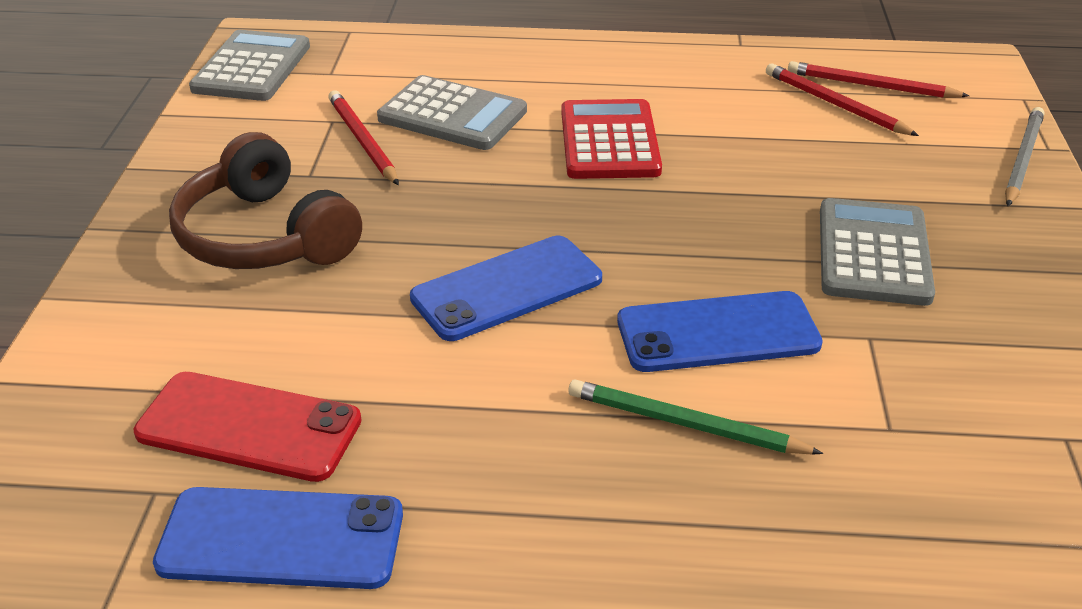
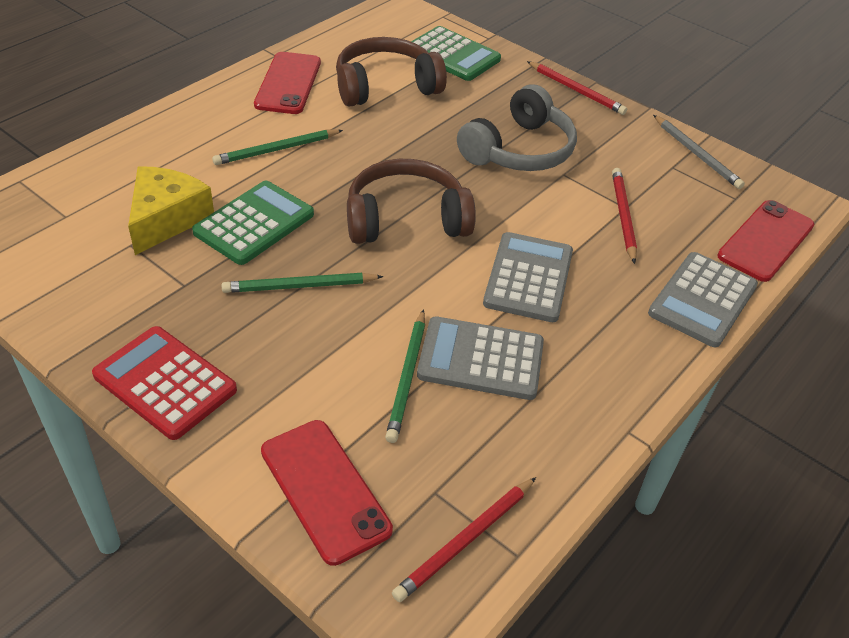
blue phone: 3 -> 0
brown headphones: 1 -> 2
green calculator: 0 -> 2
green pencil: 1 -> 3
grey headphones: 0 -> 1
red phone: 1 -> 3
yellow cheese: 0 -> 1

